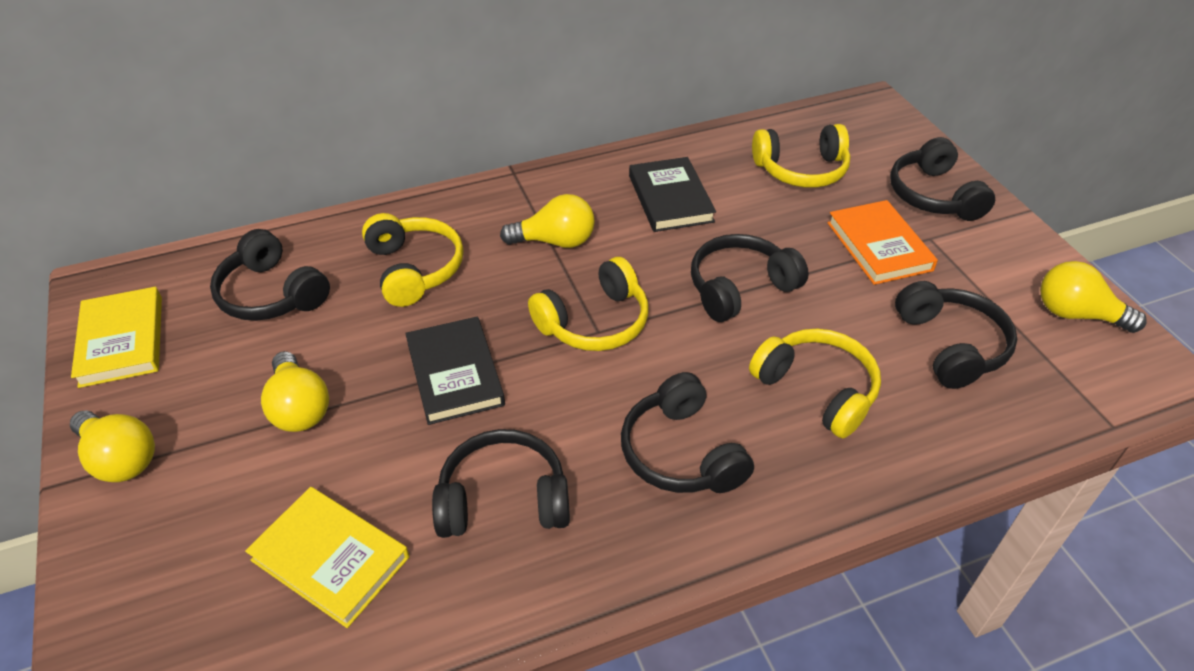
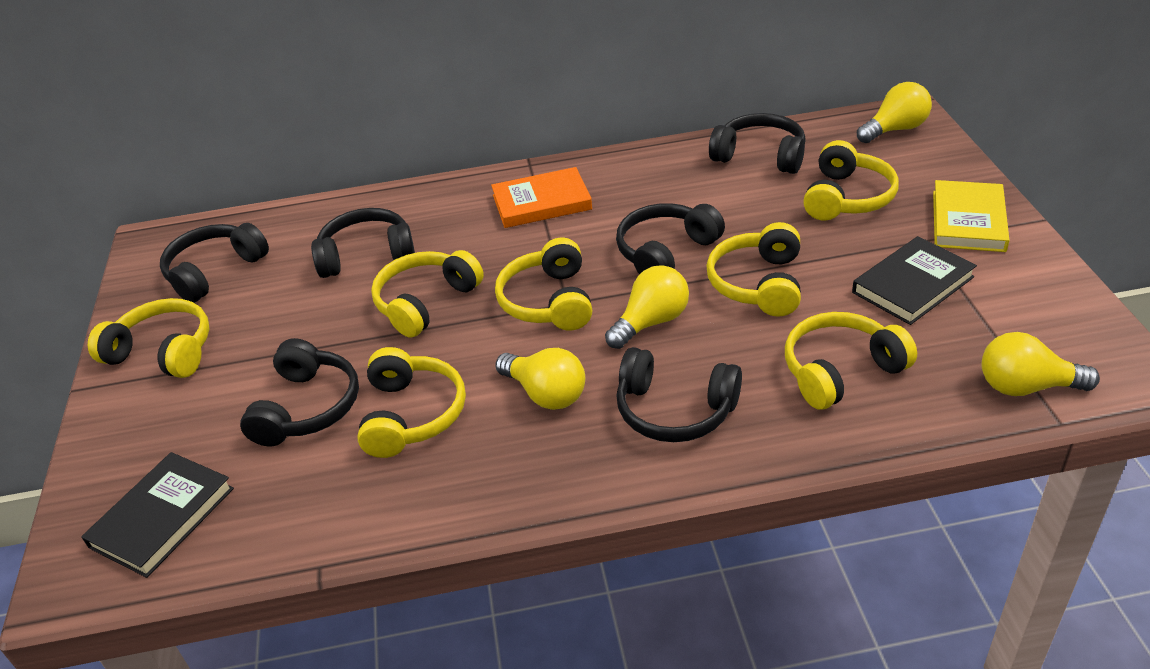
yellow book: 2 -> 1
yellow headphones: 4 -> 7

